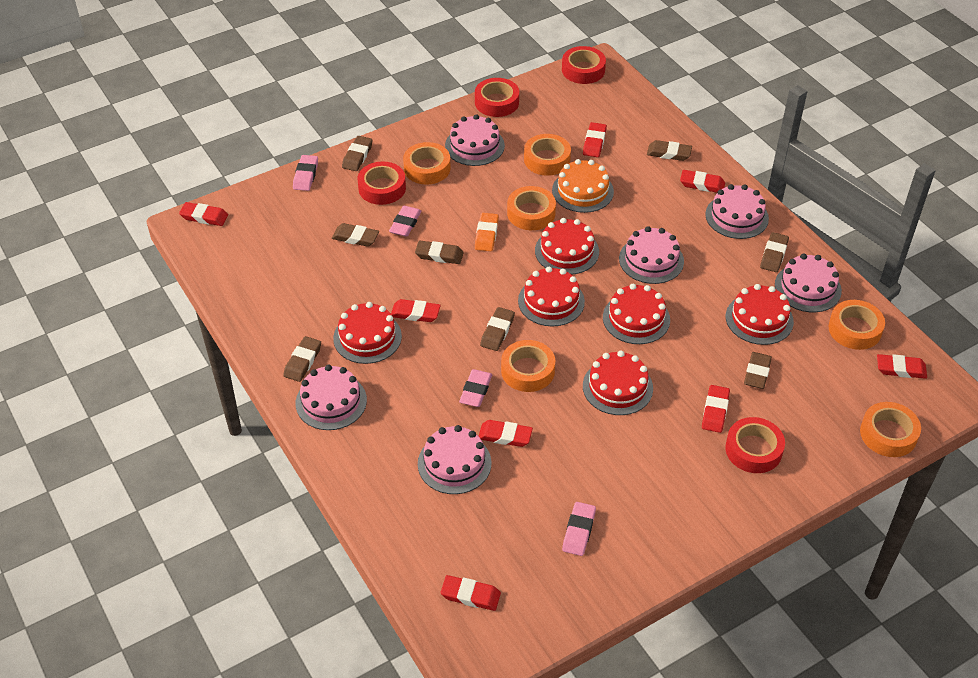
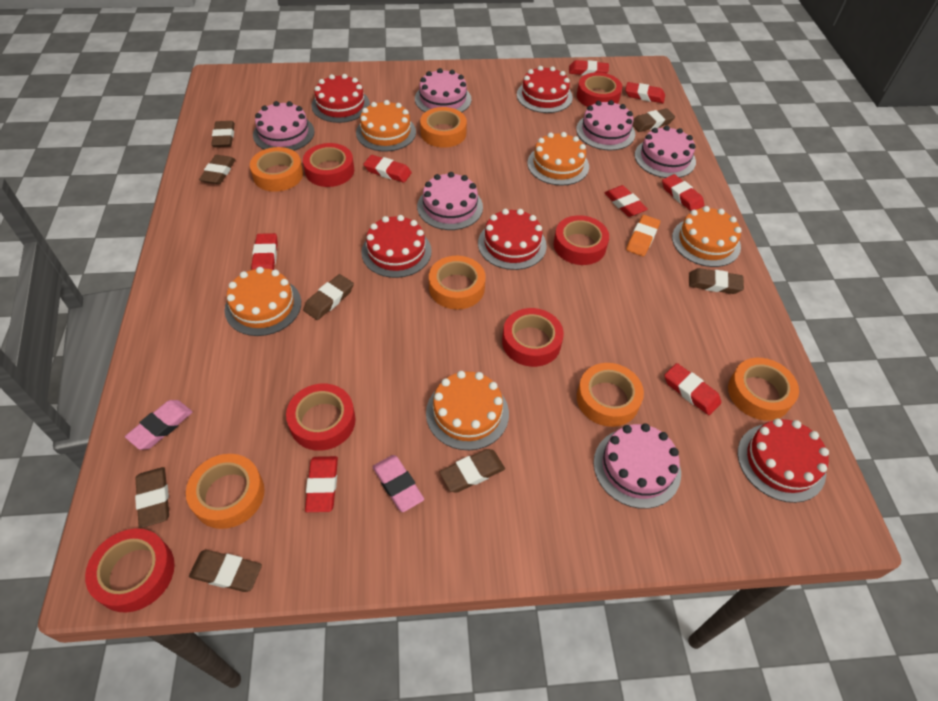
orange cake: 1 -> 5
pink eraser: 4 -> 2
red cake: 6 -> 5
red tape: 4 -> 6

